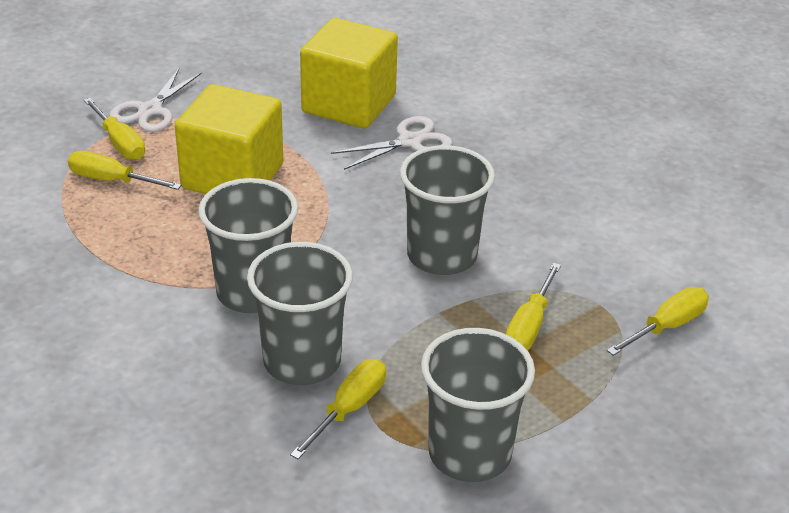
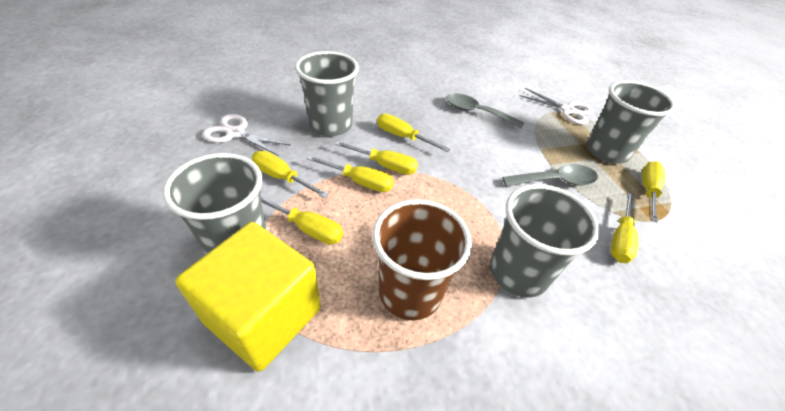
brown cup: 0 -> 1
grey spoon: 0 -> 2
yellow cube: 2 -> 1
yellow screwdriver: 5 -> 7

